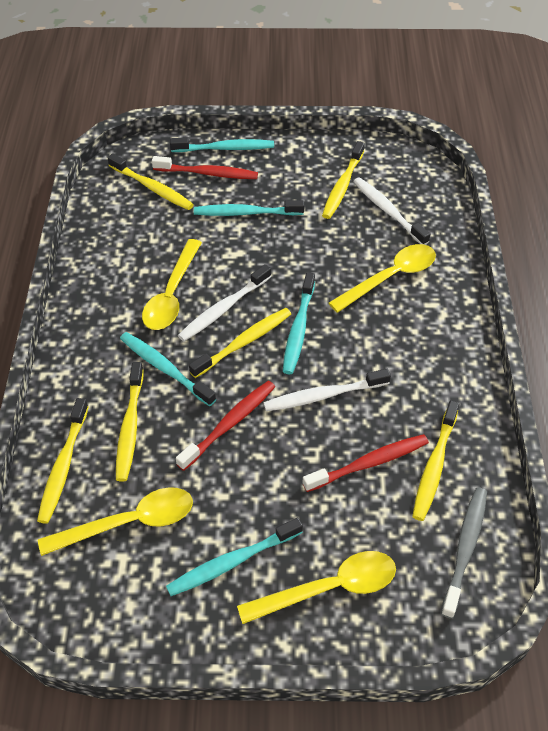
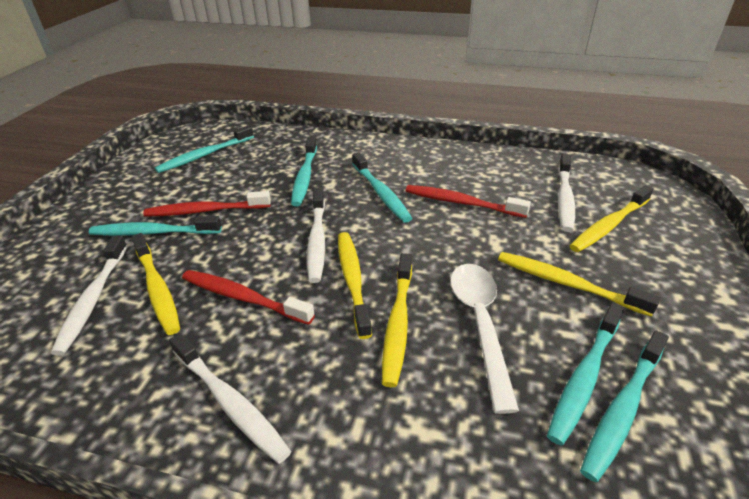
grey toothbrush: 1 -> 0
turquoise toothbrush: 5 -> 6
white spoon: 0 -> 1
white toothbrush: 3 -> 4
yellow spoon: 4 -> 0
yellow toothbrush: 6 -> 5

